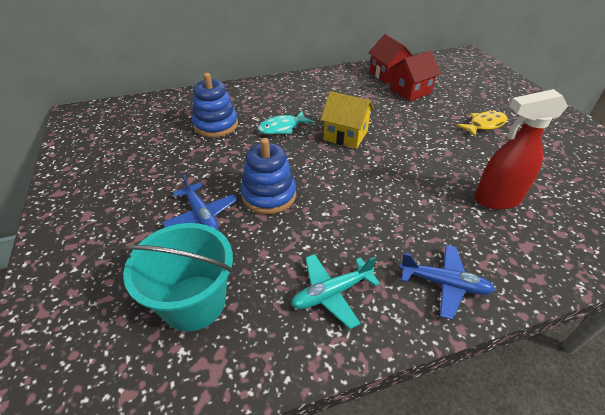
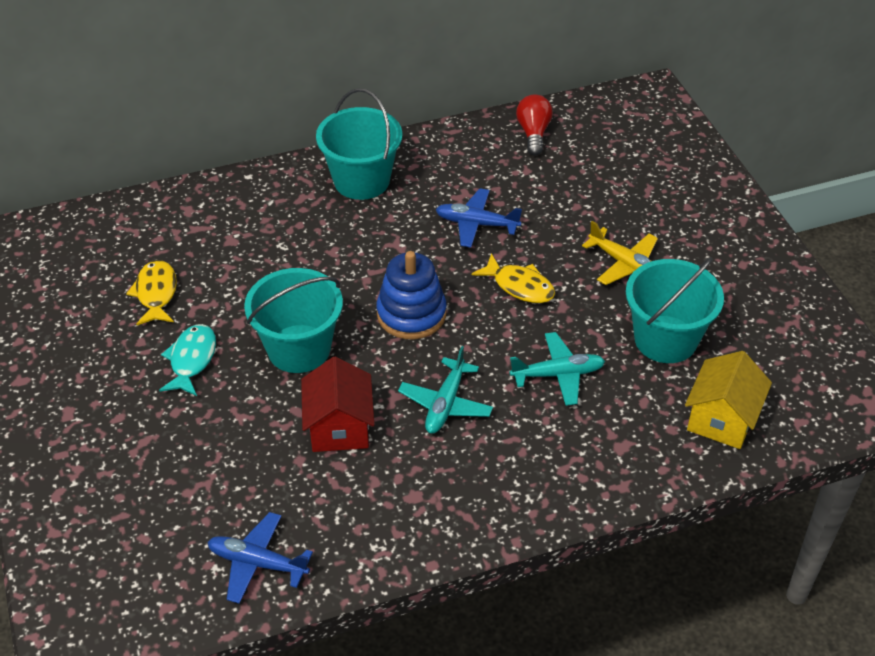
blue stacking toy: 2 -> 1
red house: 2 -> 1
red light bulb: 0 -> 1
red spray bottle: 1 -> 0
turquoise bucket: 1 -> 3
turquoise plane: 1 -> 2
yellow fish: 1 -> 2
yellow plane: 0 -> 1

